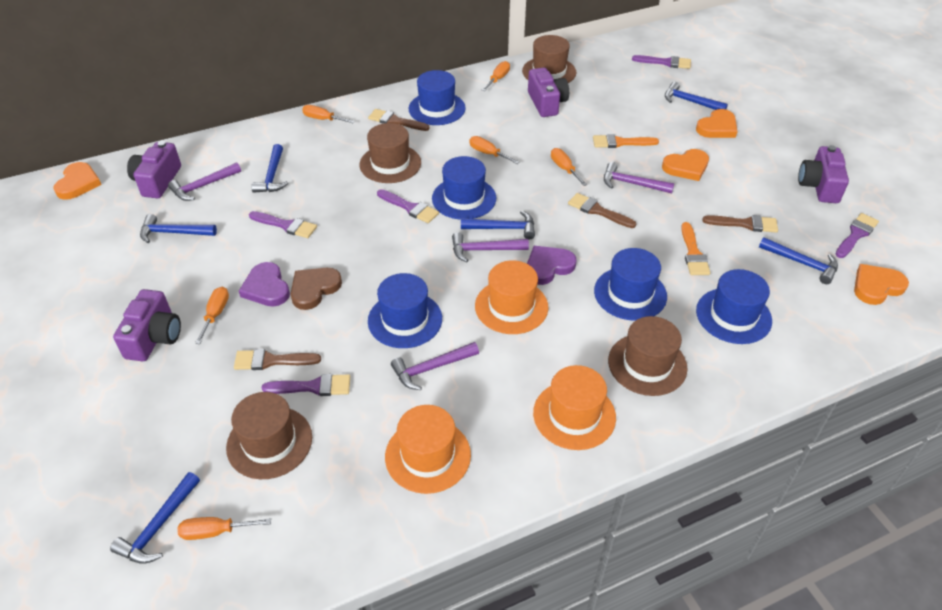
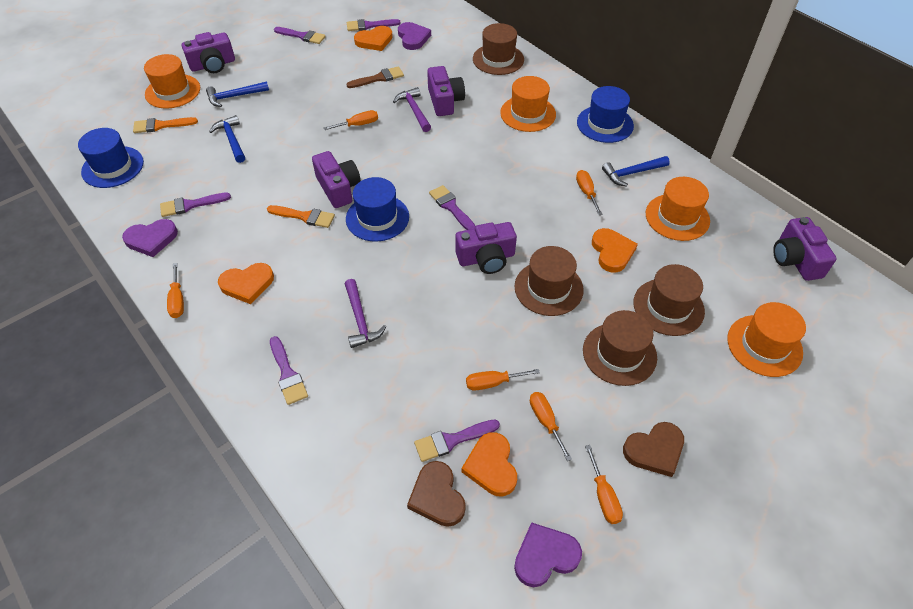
blue hammer: 6 -> 3
blue hat: 5 -> 3
brown brush: 4 -> 1
brown heart: 1 -> 2
orange hat: 3 -> 4
purple brush: 5 -> 6
purple camera: 4 -> 5
purple hammer: 4 -> 2
purple heart: 2 -> 3

